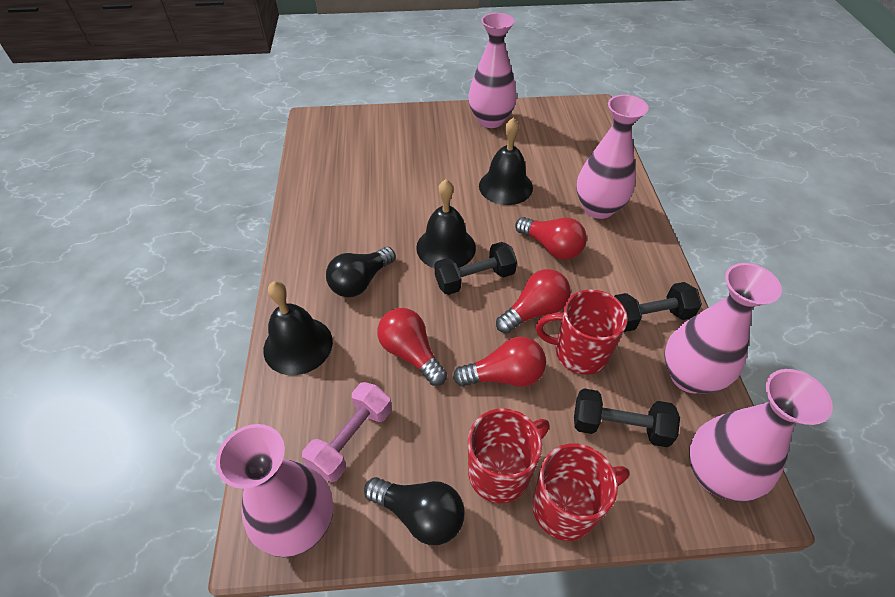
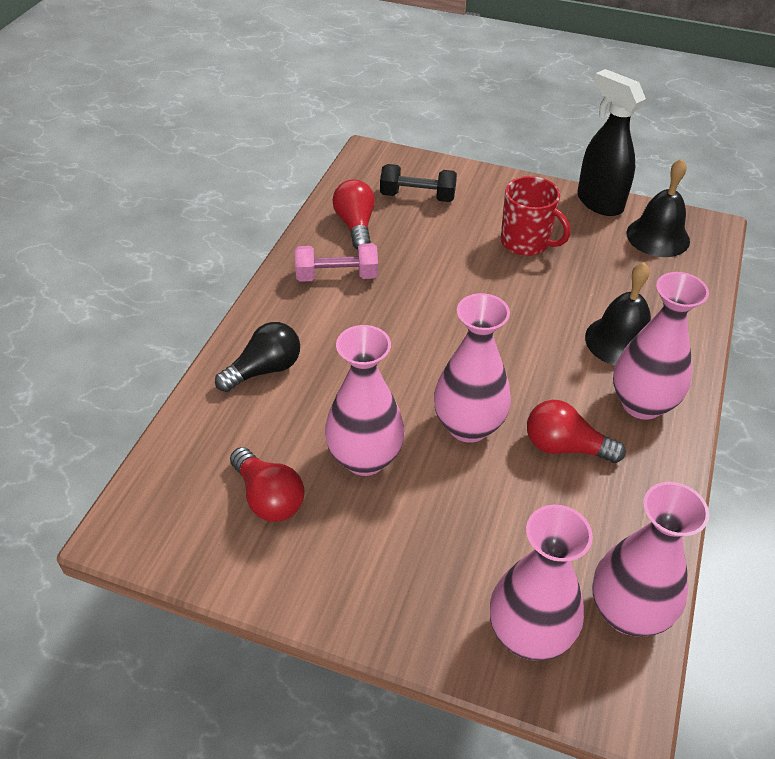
black bell: 3 -> 2
black dumbbell: 3 -> 1
black light bulb: 2 -> 1
black spray bottle: 0 -> 1
red light bulb: 4 -> 3
red mug: 3 -> 1

